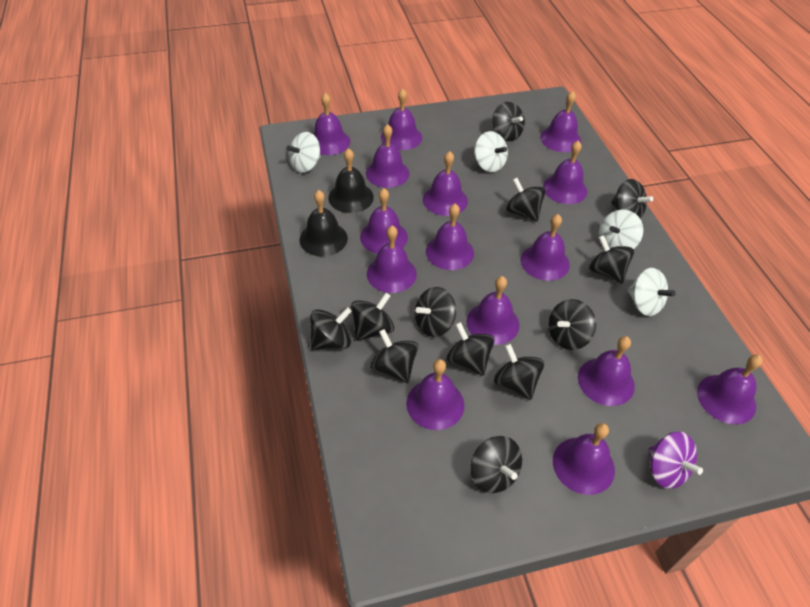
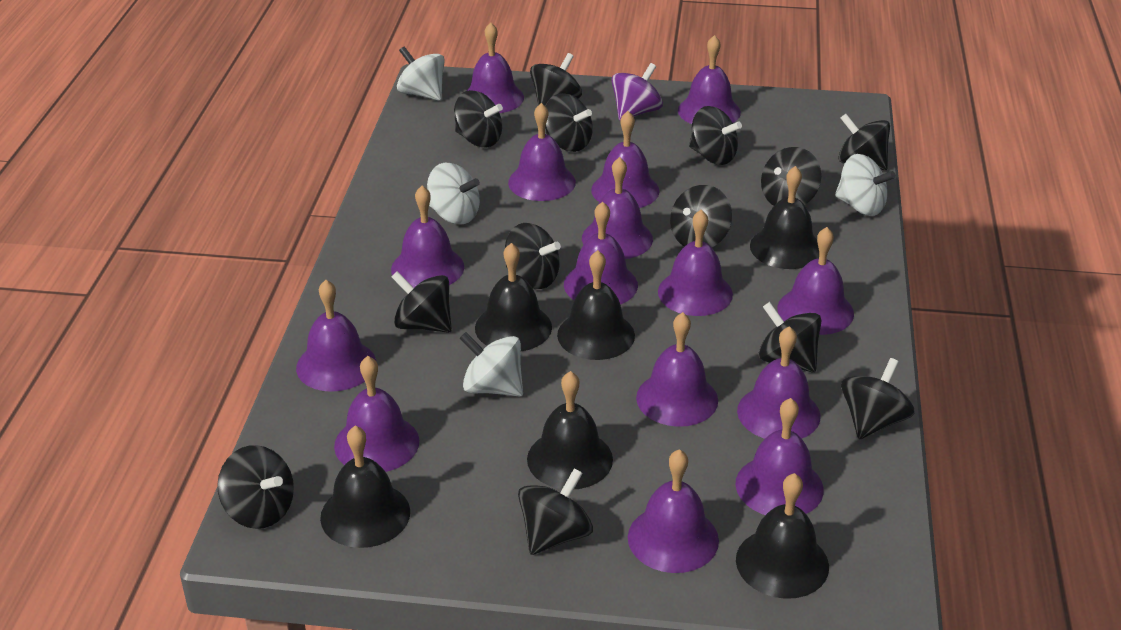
black bell: 2 -> 6
black spinning top: 12 -> 13

